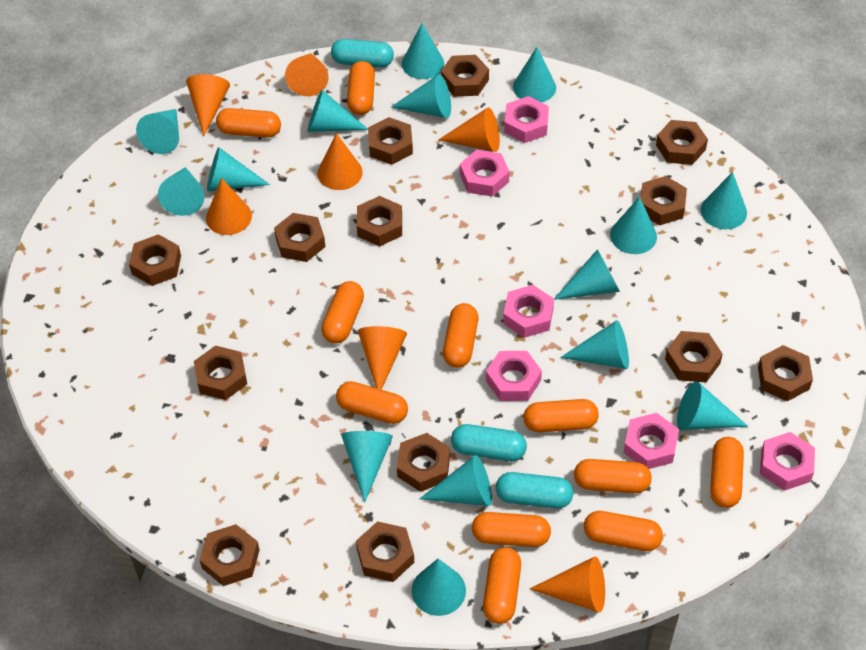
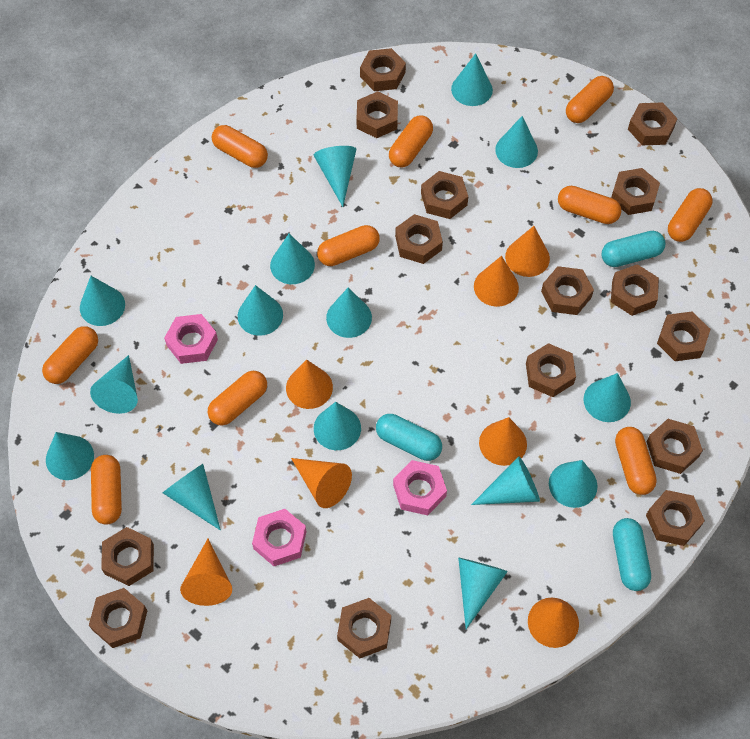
brown nut: 13 -> 15
orange capsule: 11 -> 10
pink nut: 6 -> 3

